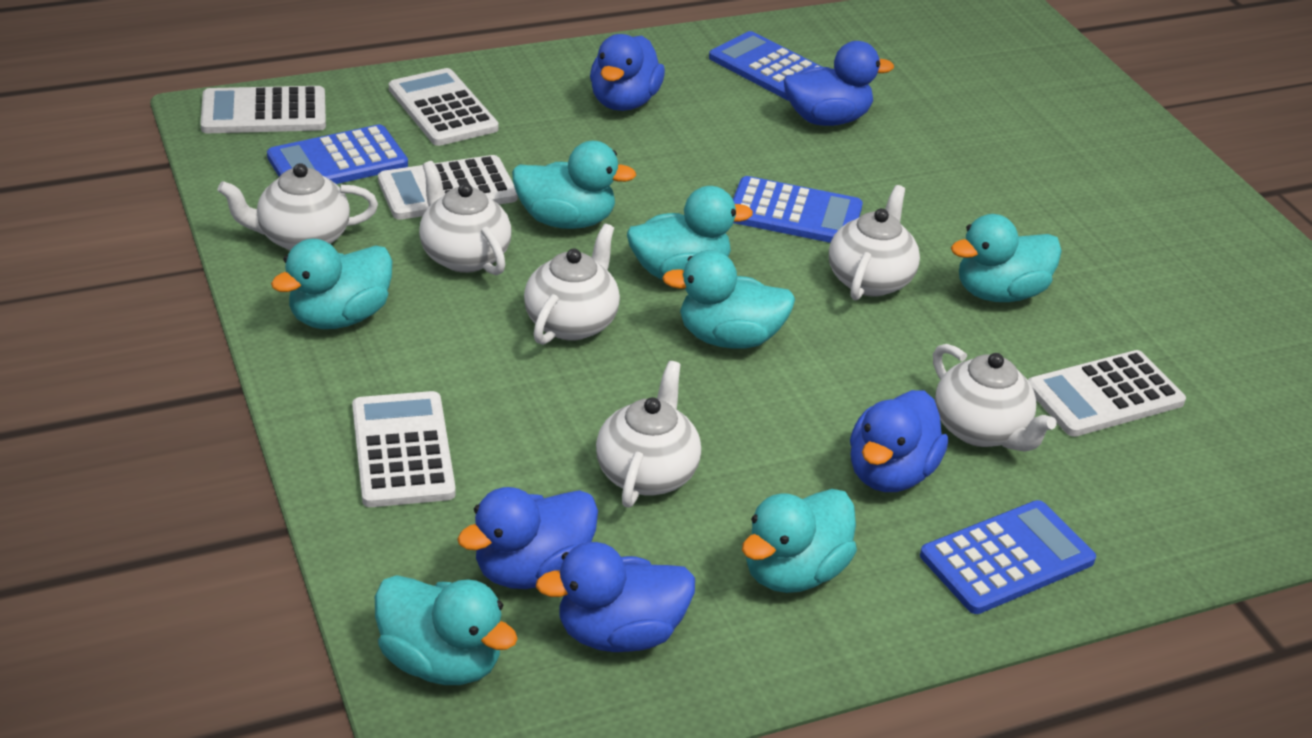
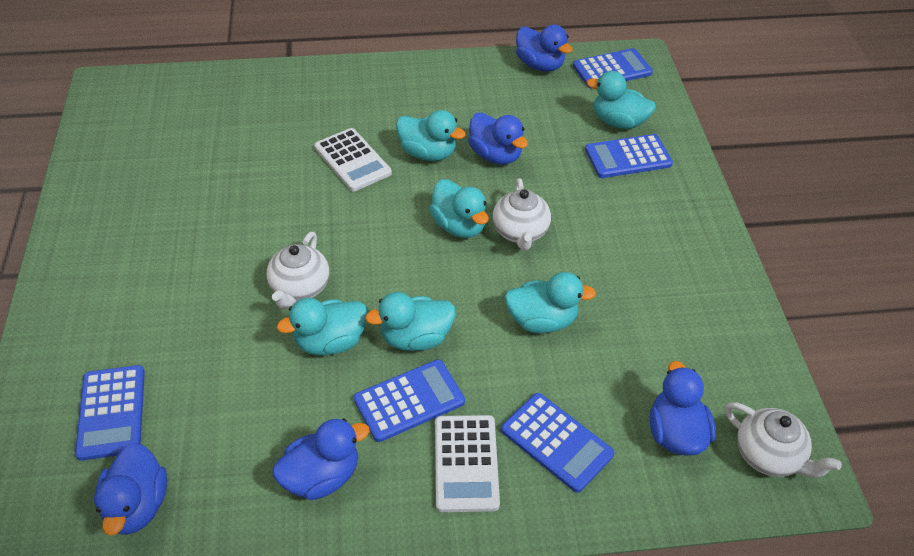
blue calculator: 4 -> 5
turquoise duck: 7 -> 6
white calculator: 5 -> 2
white teapot: 6 -> 3

